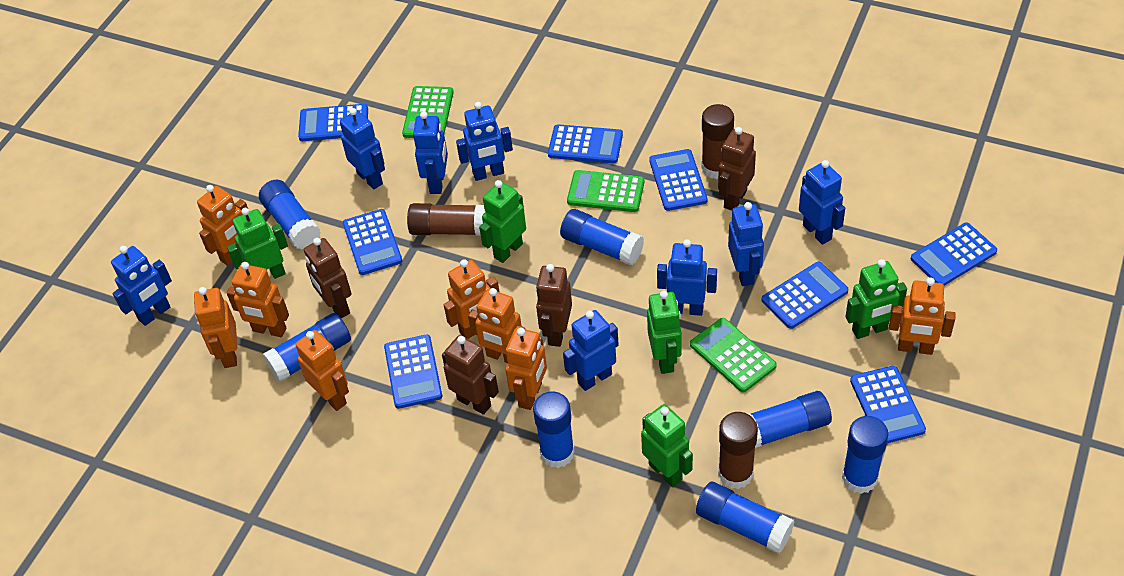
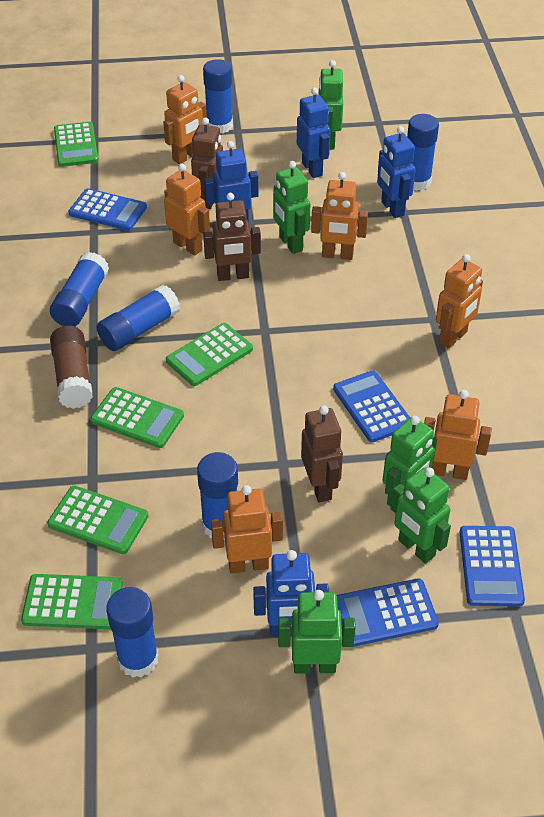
blue calculator: 8 -> 4
blue glue stick: 7 -> 6
blue robot: 8 -> 4
brown glue stick: 3 -> 1
brown robot: 4 -> 3
green calculator: 3 -> 5
orange robot: 8 -> 6

